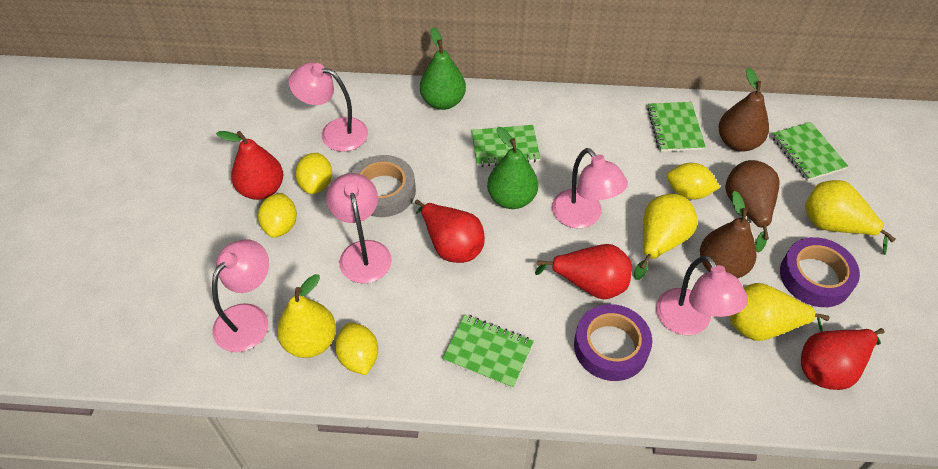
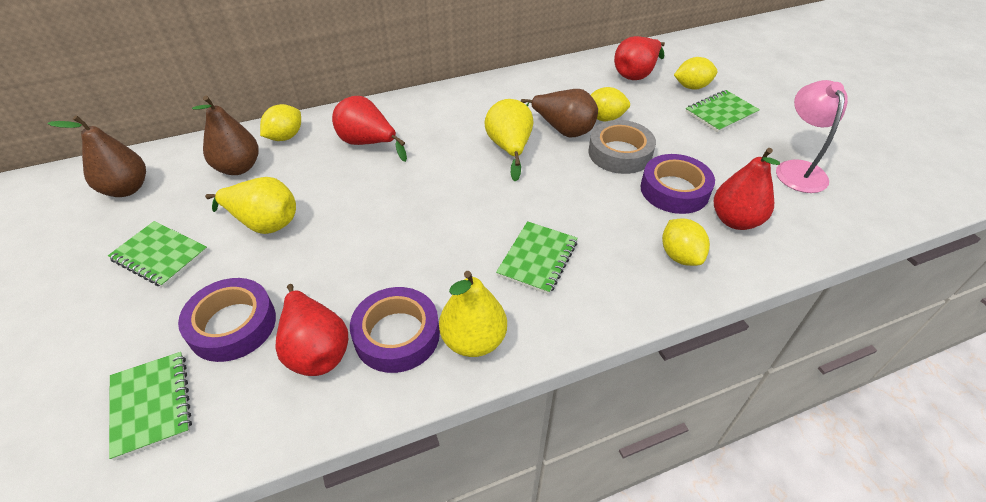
green pear: 2 -> 0
pink lamp: 5 -> 1
purple tape: 2 -> 3
yellow pear: 4 -> 3

